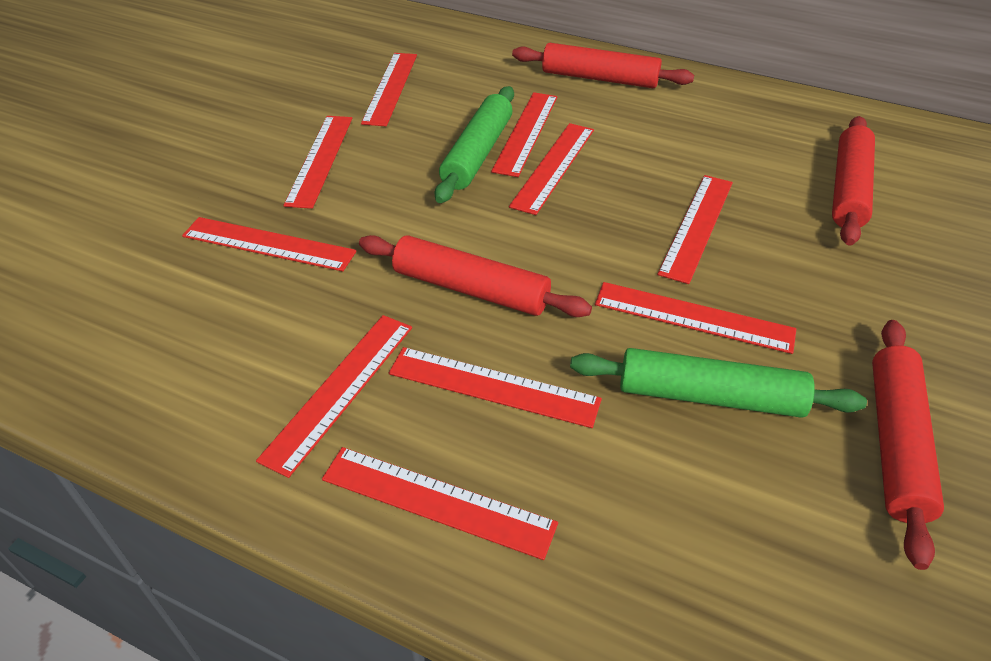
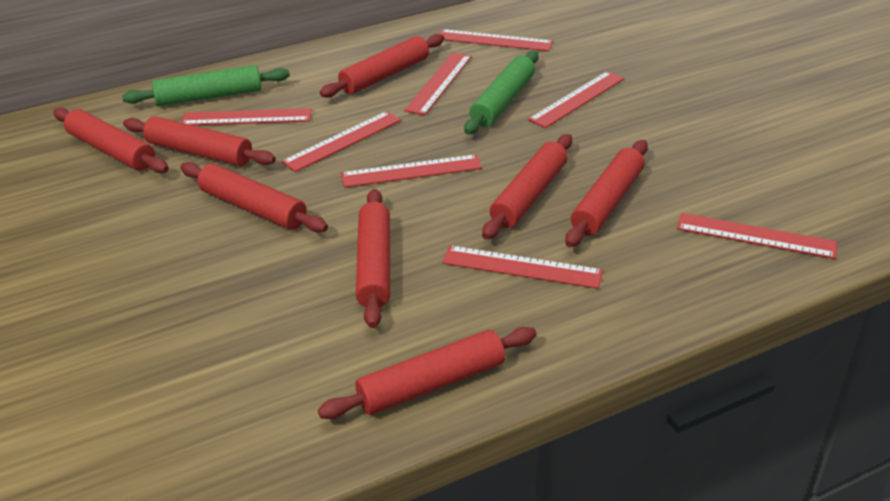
red rolling pin: 4 -> 8
red ruler: 10 -> 8

